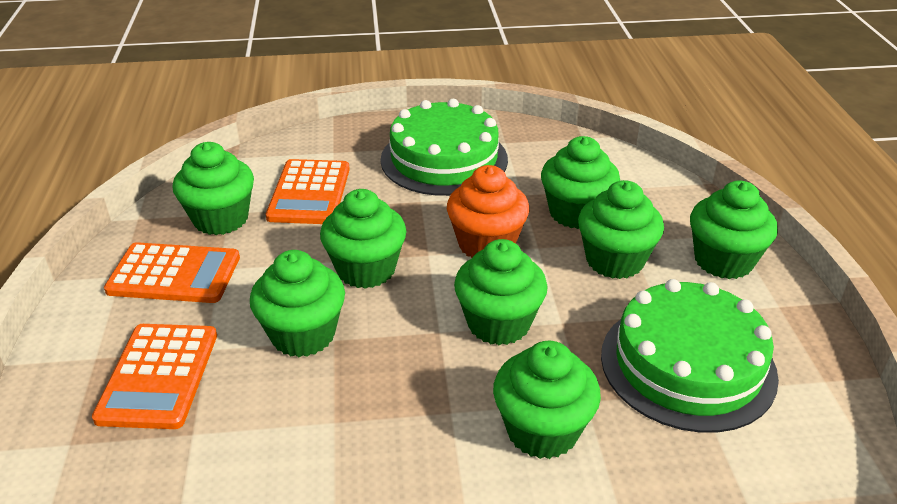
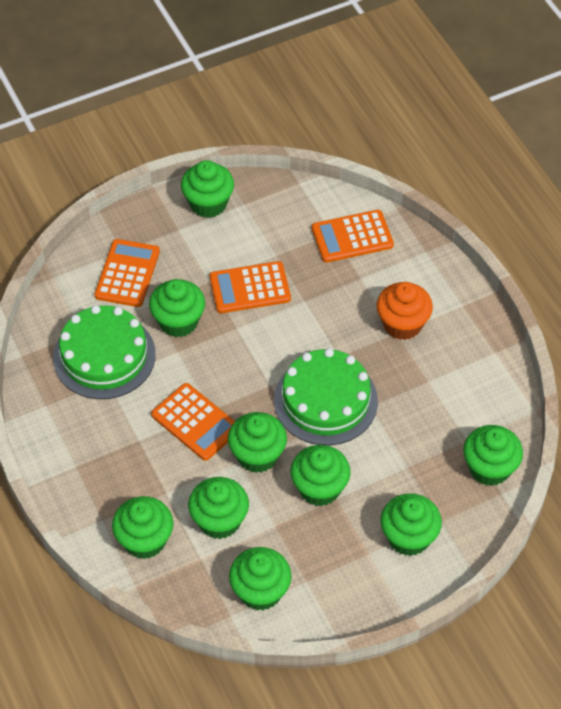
green cupcake: 8 -> 9
orange calculator: 3 -> 4

